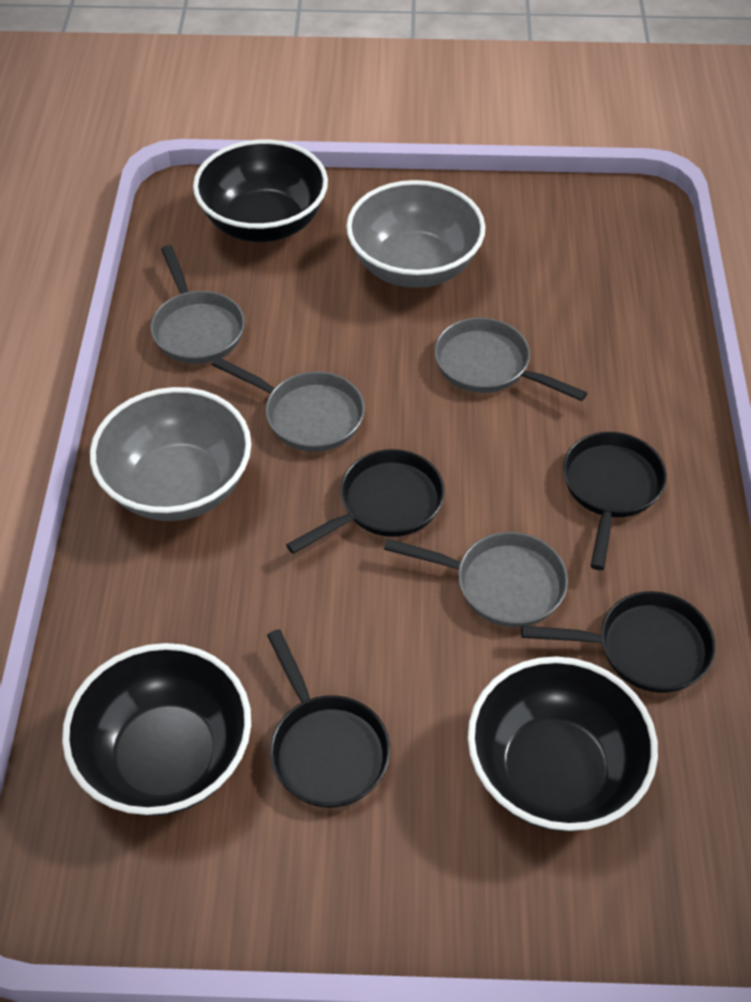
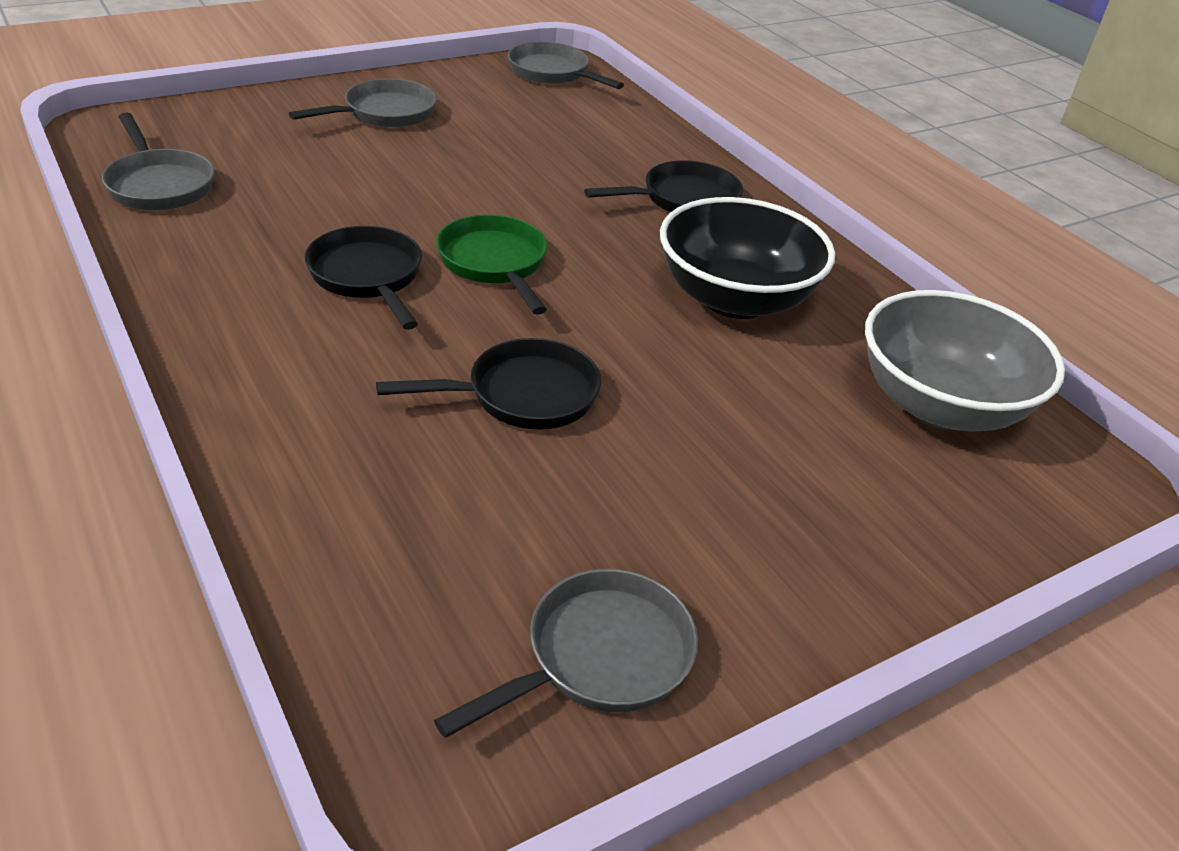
black bowl: 3 -> 1
black pan: 4 -> 3
green pan: 0 -> 1
grey bowl: 2 -> 1

